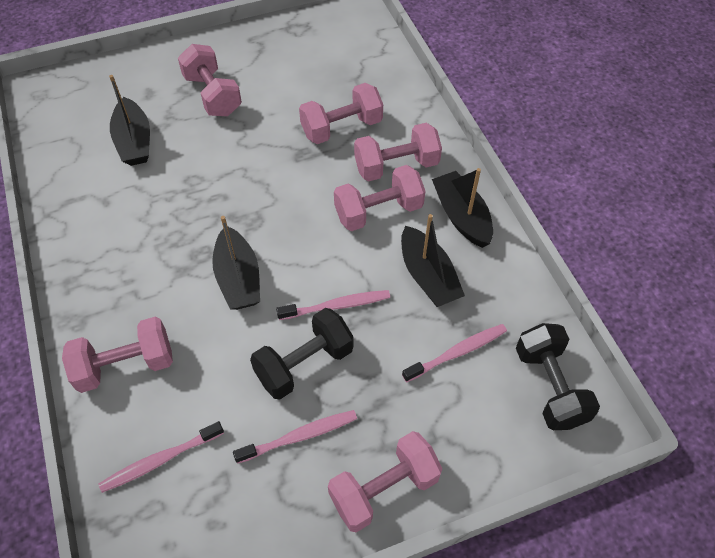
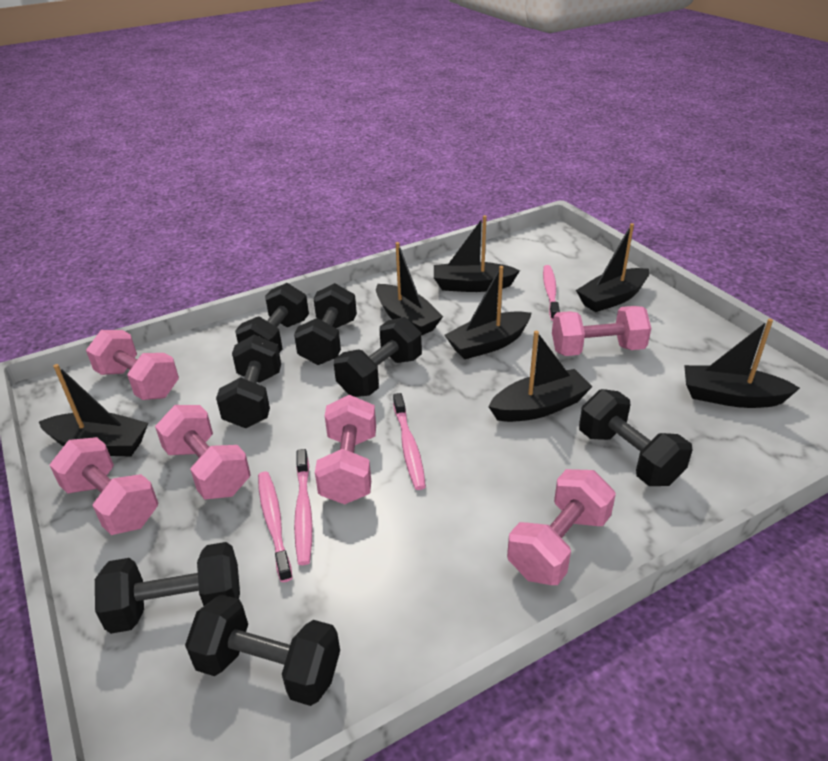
black boat: 4 -> 7
black dumbbell: 2 -> 7

